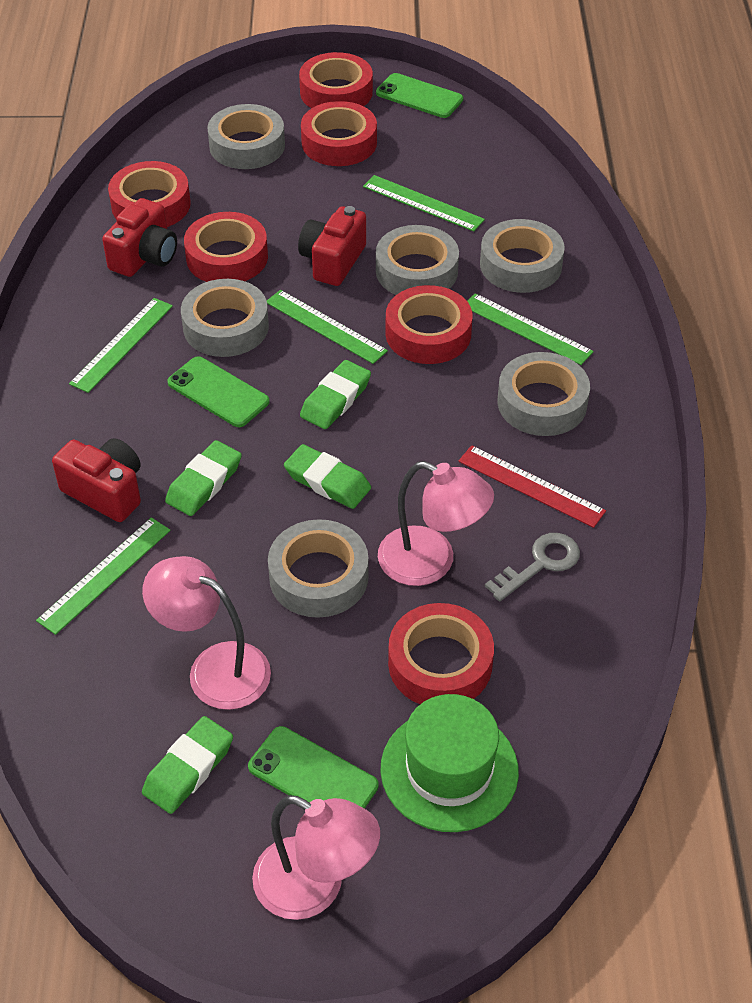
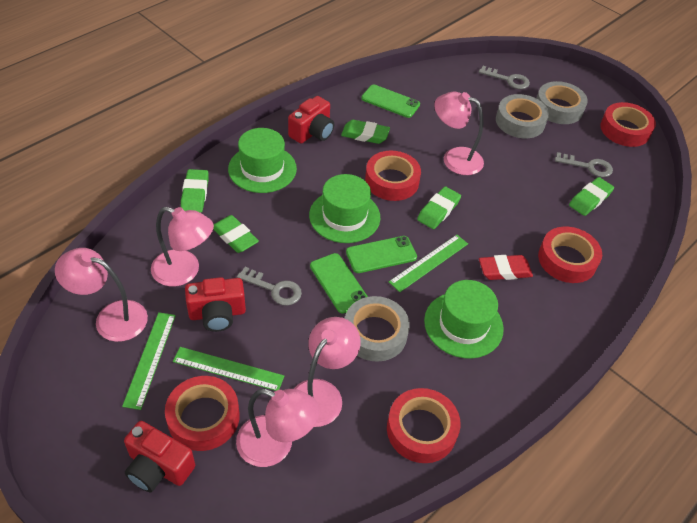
green eraser: 4 -> 5
green hat: 1 -> 3
green ruler: 5 -> 3
grey key: 1 -> 3
grey tape: 6 -> 3
pink lamp: 3 -> 5
red eraser: 0 -> 1
red ruler: 1 -> 0
red tape: 6 -> 5

